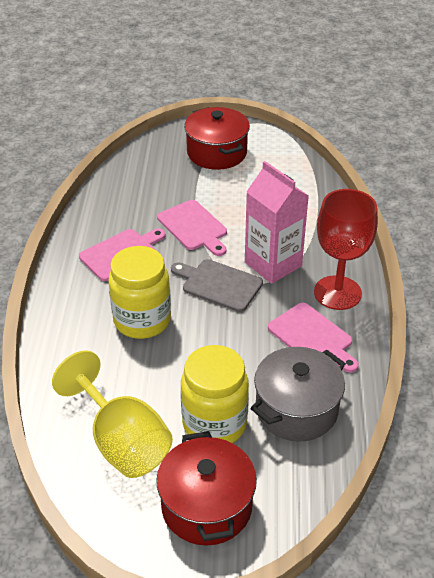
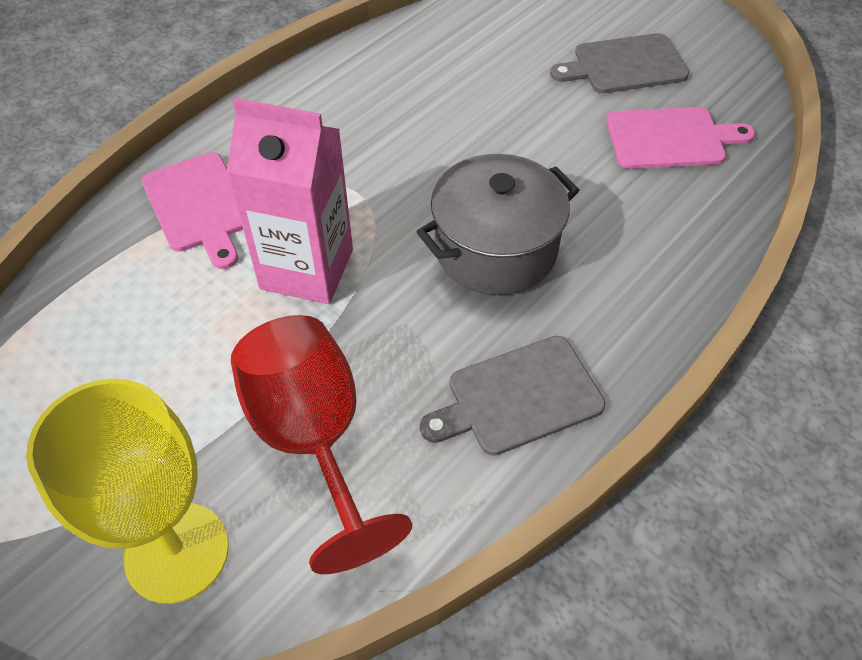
grey cutting board: 1 -> 2
pink cutting board: 3 -> 2
red pot: 2 -> 0
yellow jar: 2 -> 0

